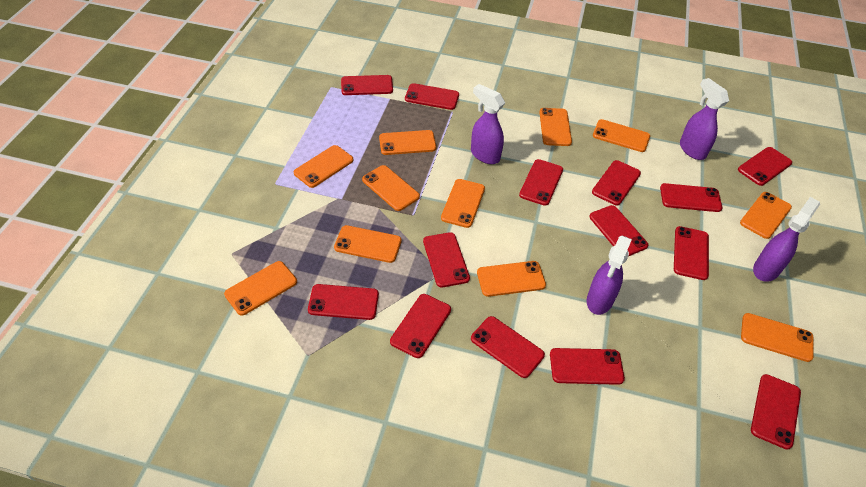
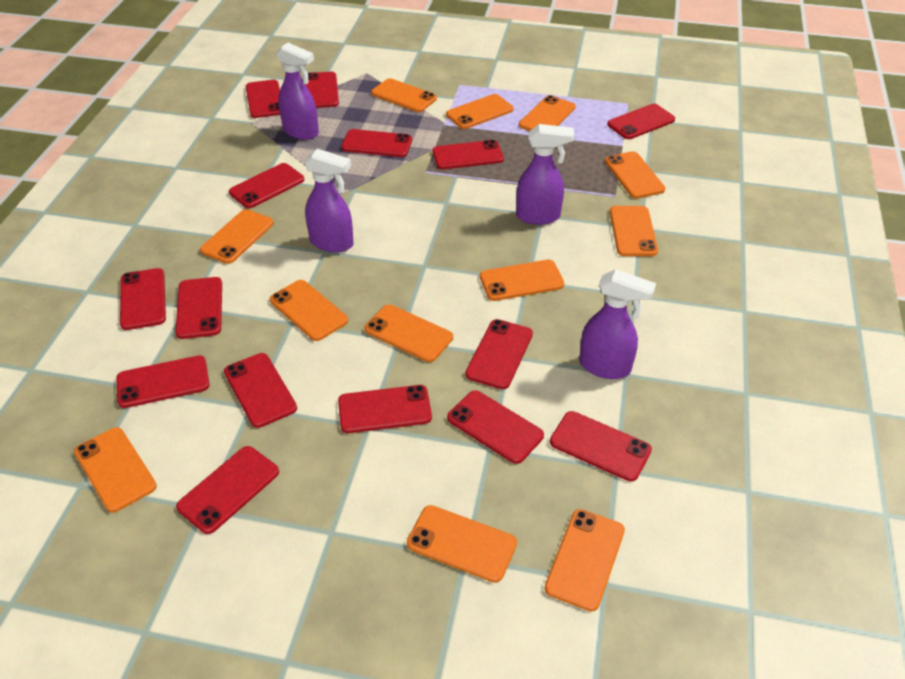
orange phone: 11 -> 12
red phone: 14 -> 15

